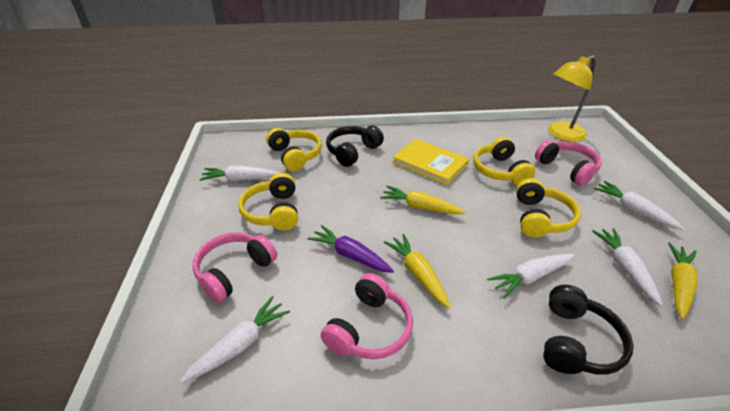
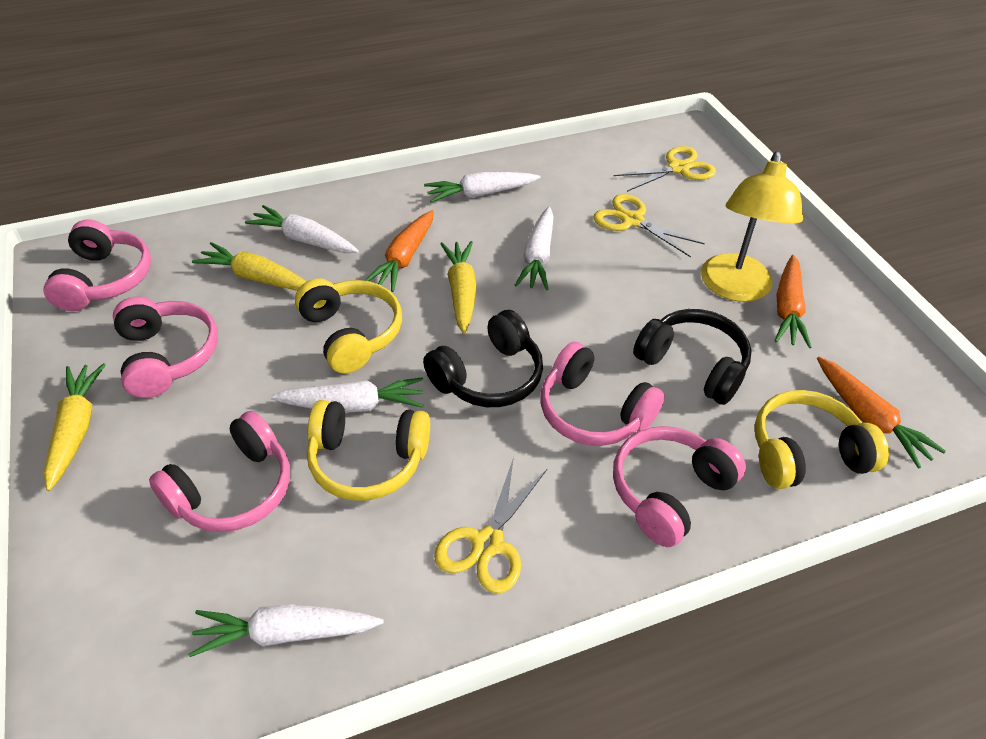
orange carrot: 0 -> 3
pink headphones: 3 -> 5
purple carrot: 1 -> 0
yellow book: 1 -> 0
yellow headphones: 4 -> 3
yellow scissors: 0 -> 3

